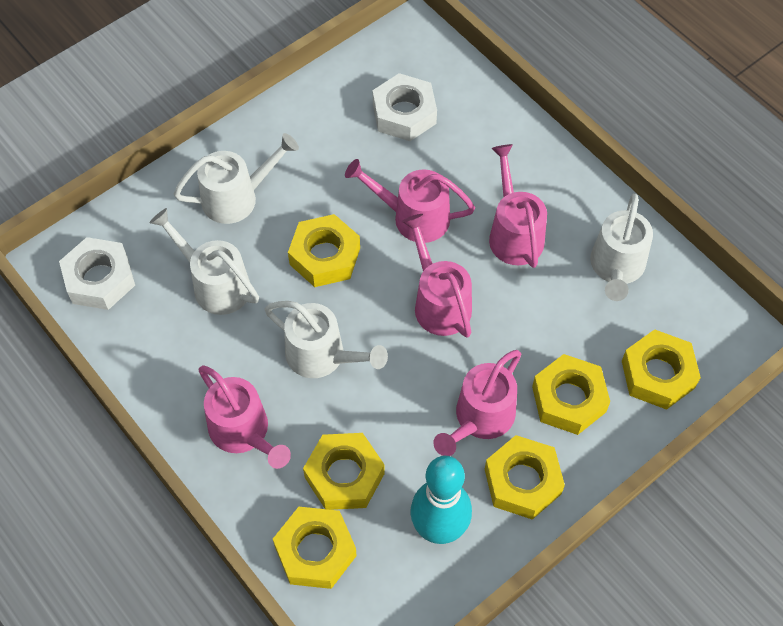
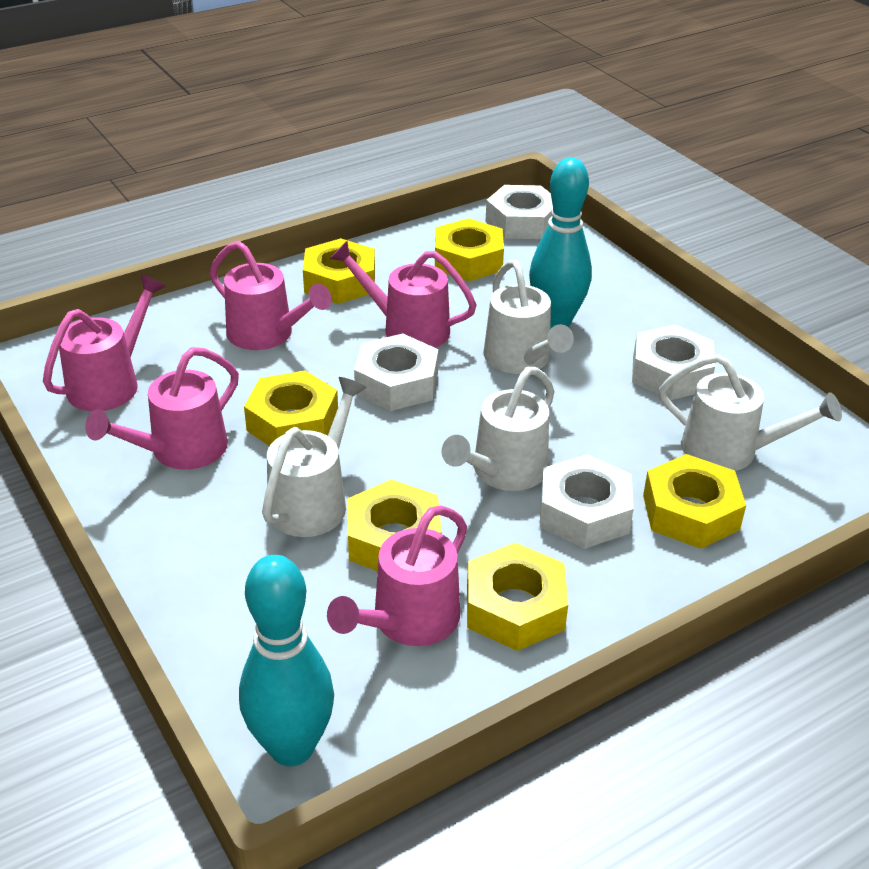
turquoise bowling pin: 1 -> 2
white nut: 2 -> 4

